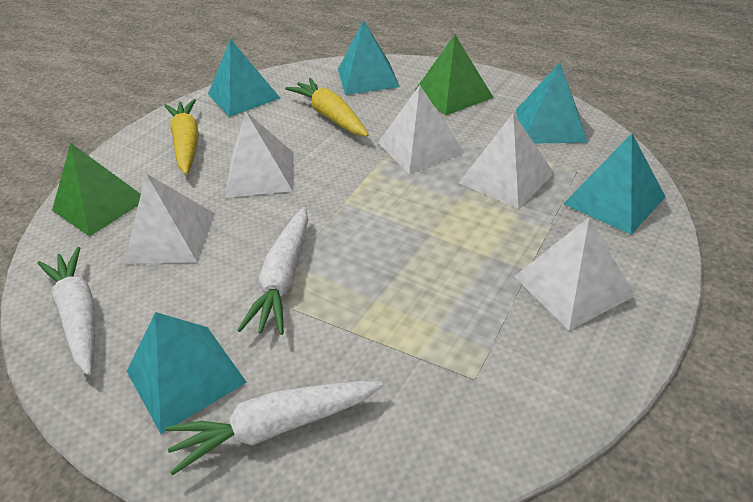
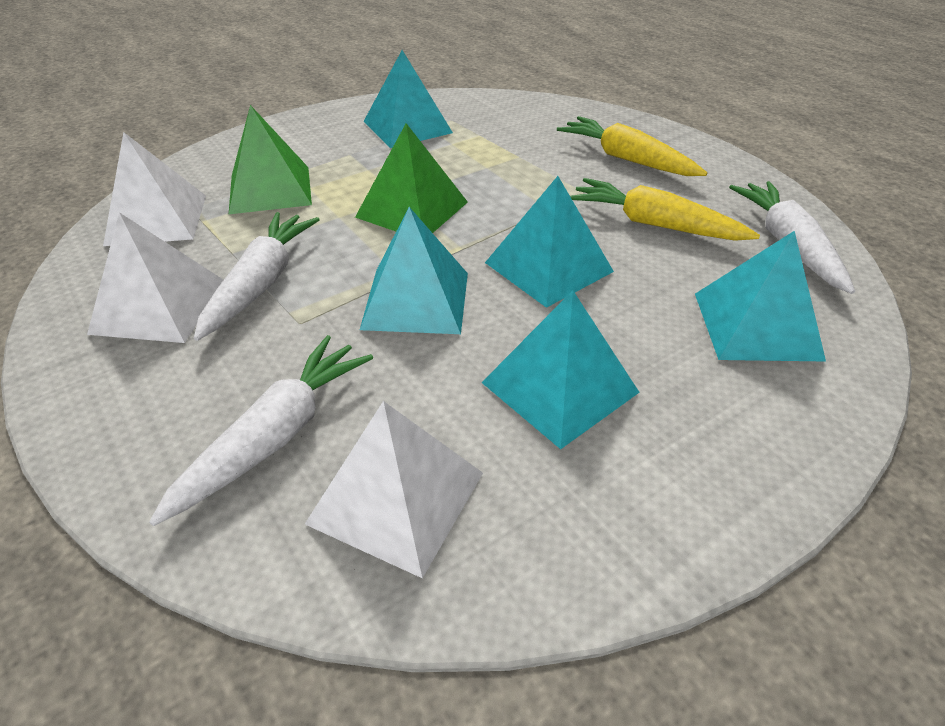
white pyramid: 5 -> 3

